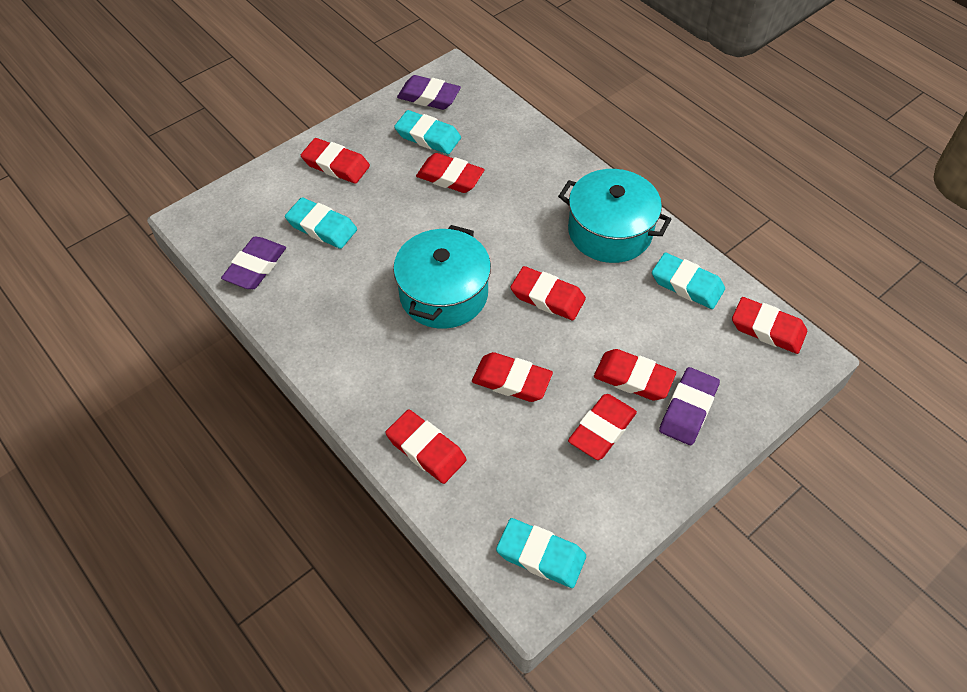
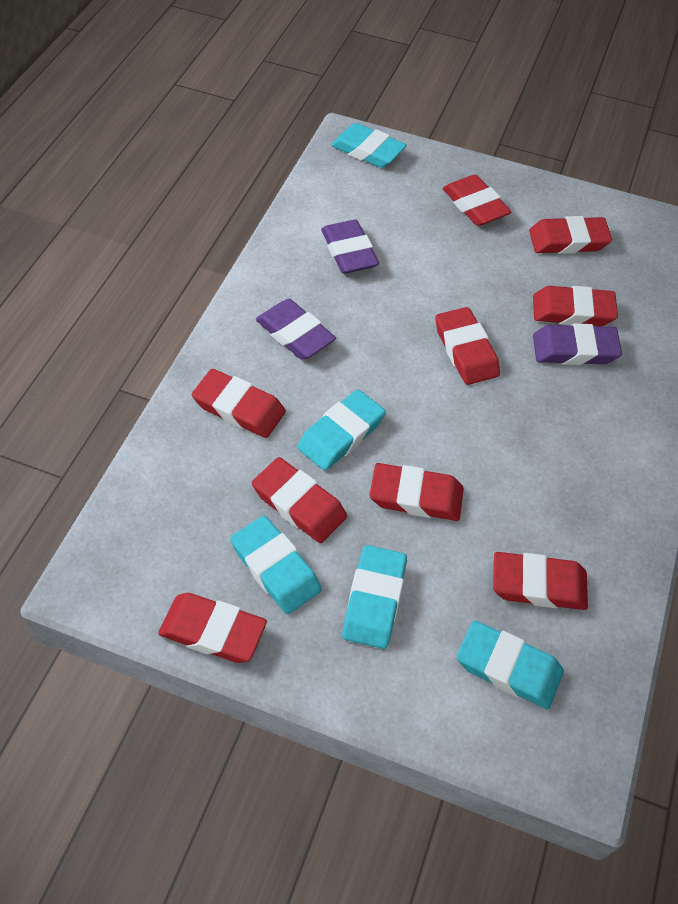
red eraser: 8 -> 9
turquoise eraser: 4 -> 5
turquoise pot: 2 -> 0

